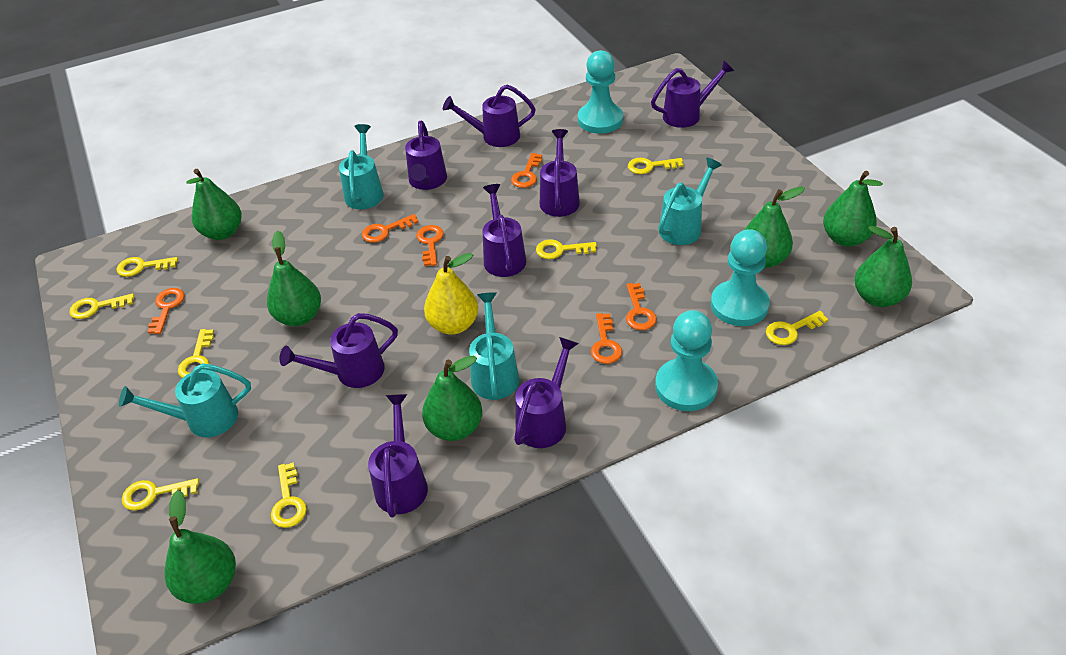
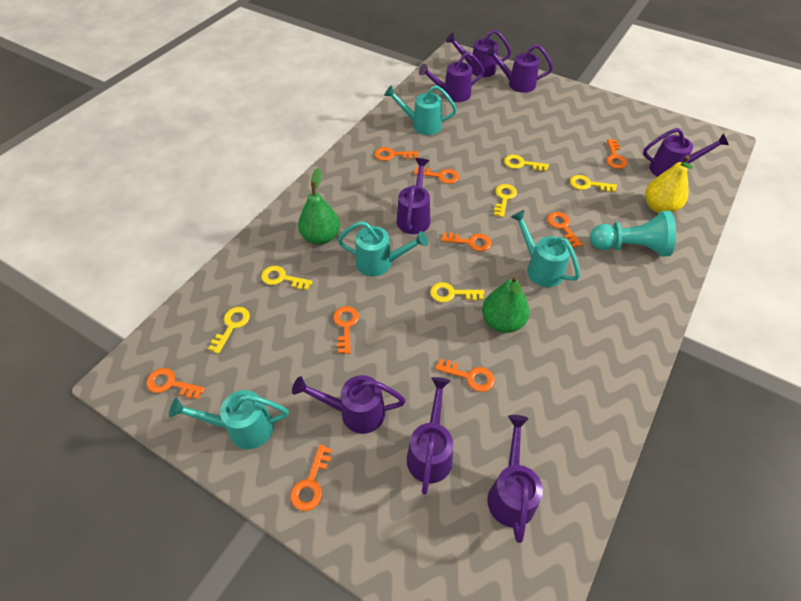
green pear: 7 -> 2
orange key: 6 -> 9
turquoise pawn: 3 -> 1
yellow key: 8 -> 6

